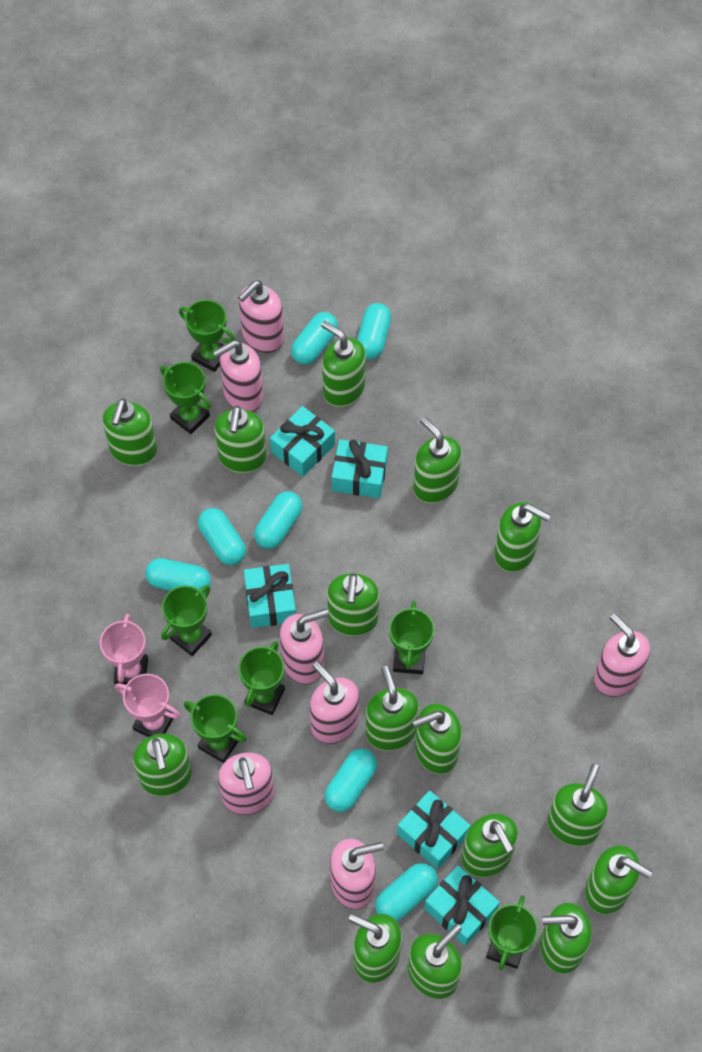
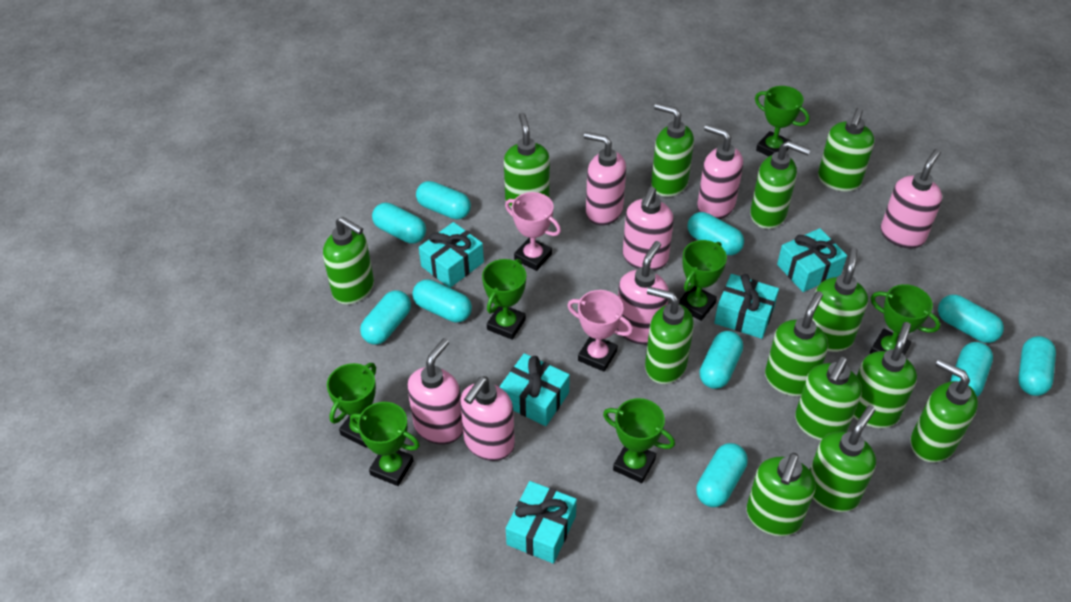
green soap dispenser: 15 -> 13
turquoise capsule: 7 -> 10

